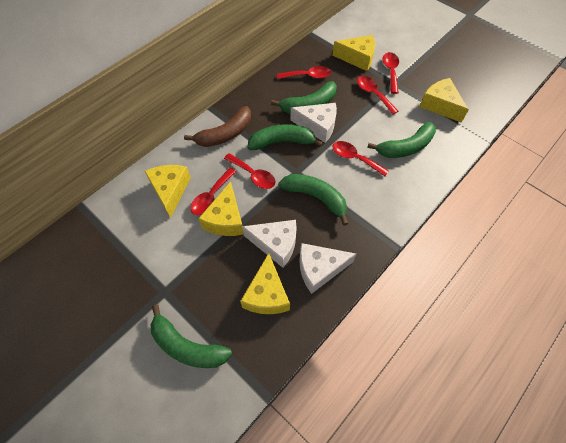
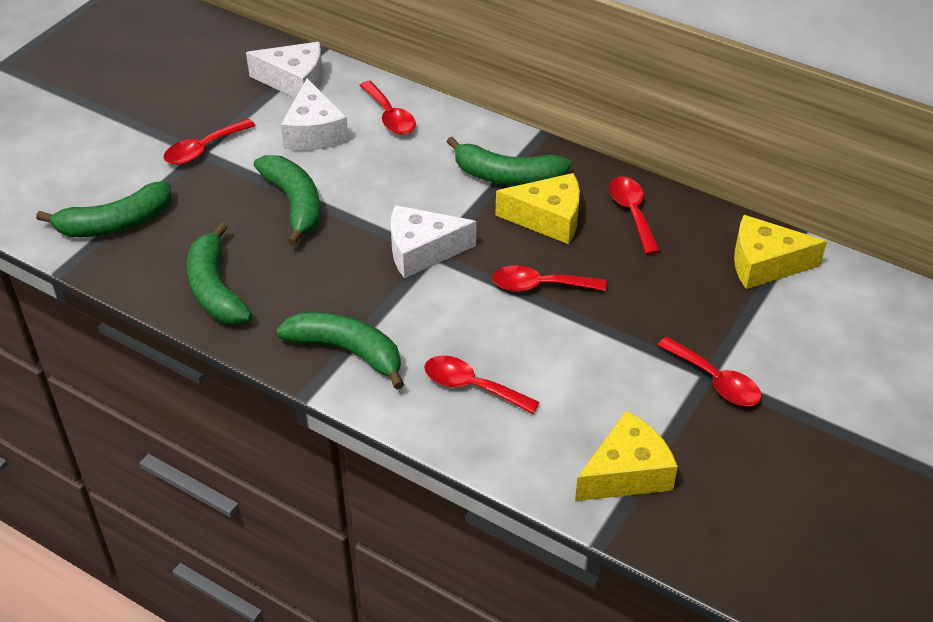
brown banana: 1 -> 0
yellow cheese: 5 -> 3

